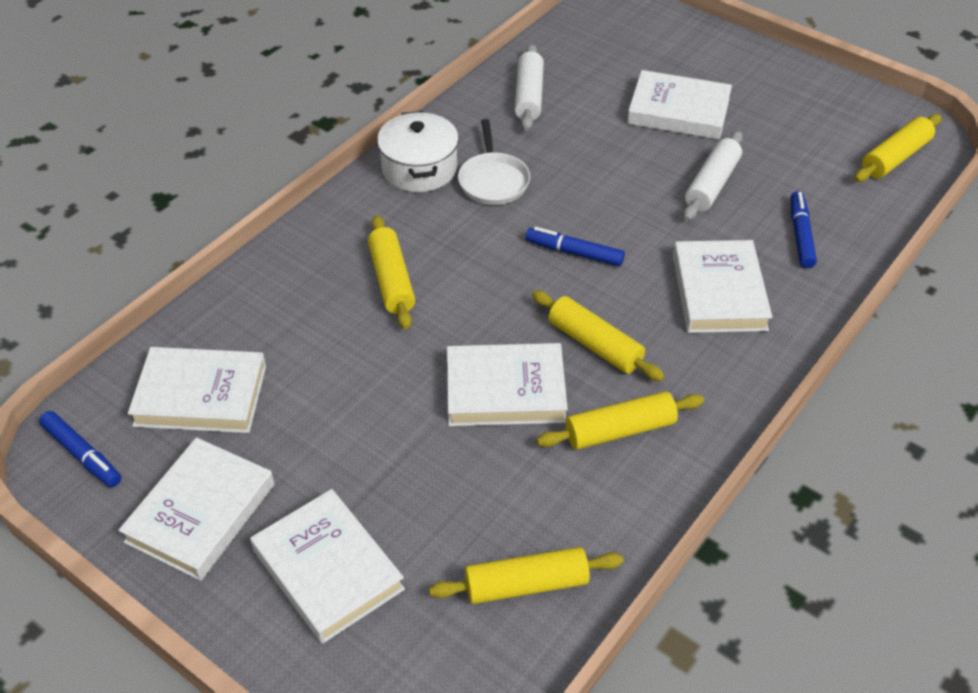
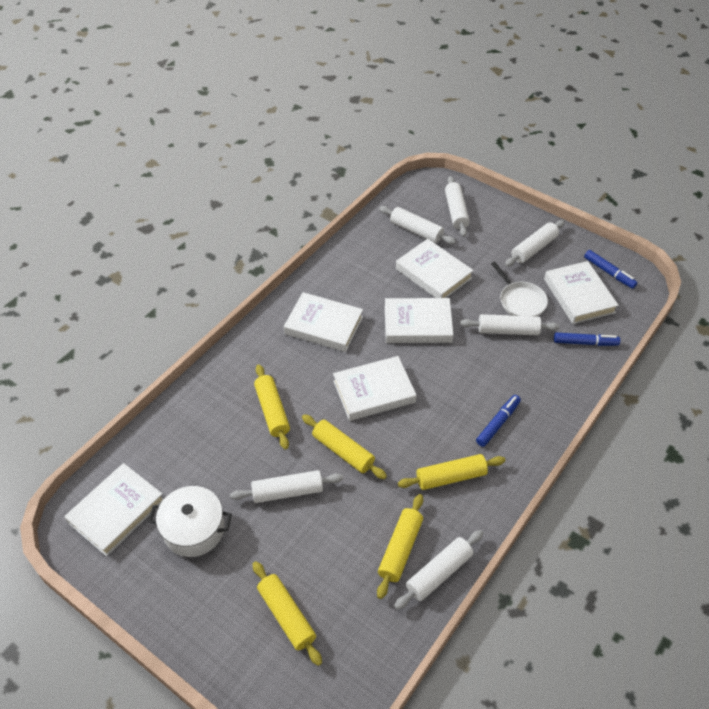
white rolling pin: 2 -> 6

